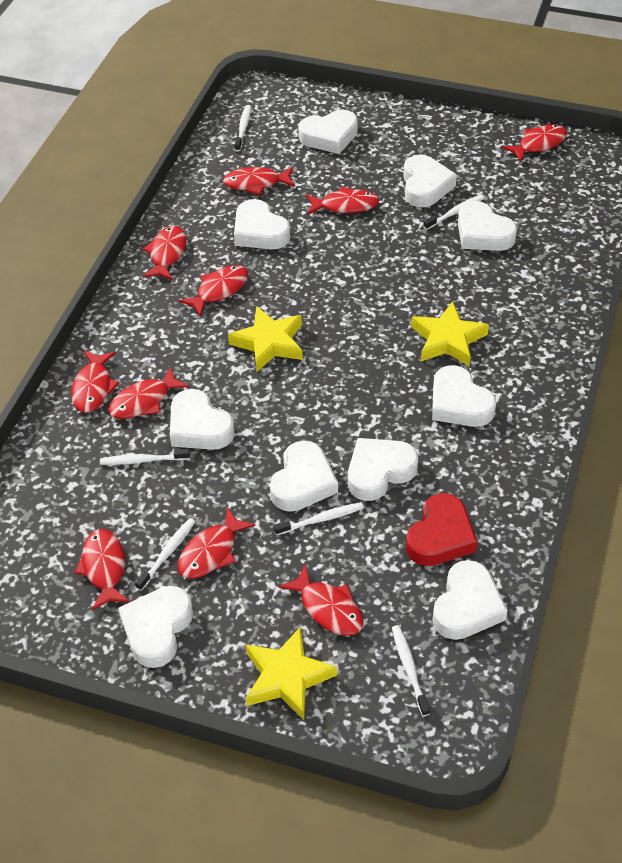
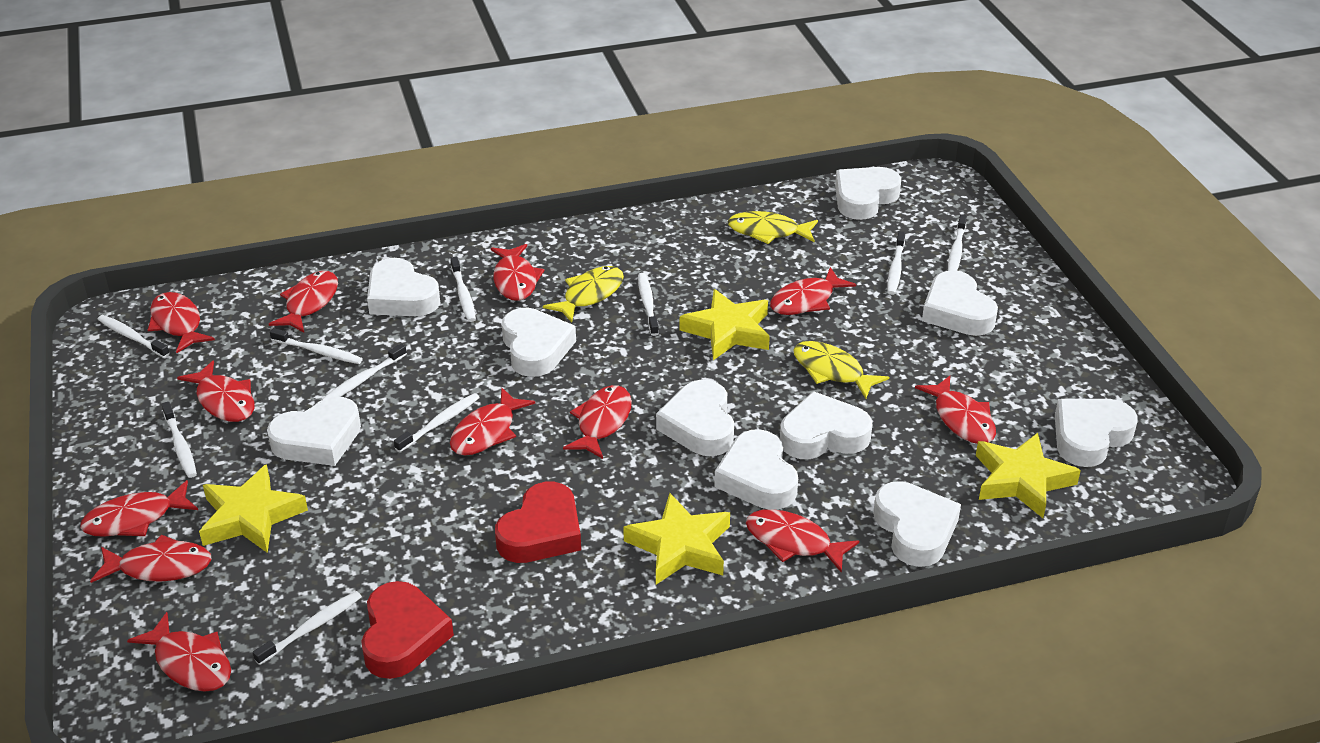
red fish: 10 -> 12
red heart: 1 -> 2
white toothbrush: 6 -> 10
yellow fish: 0 -> 3
yellow star: 3 -> 4

